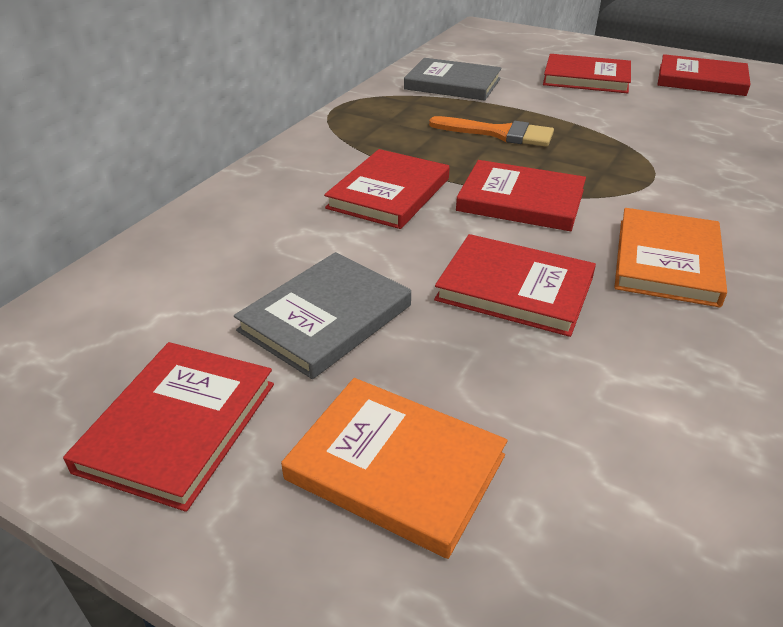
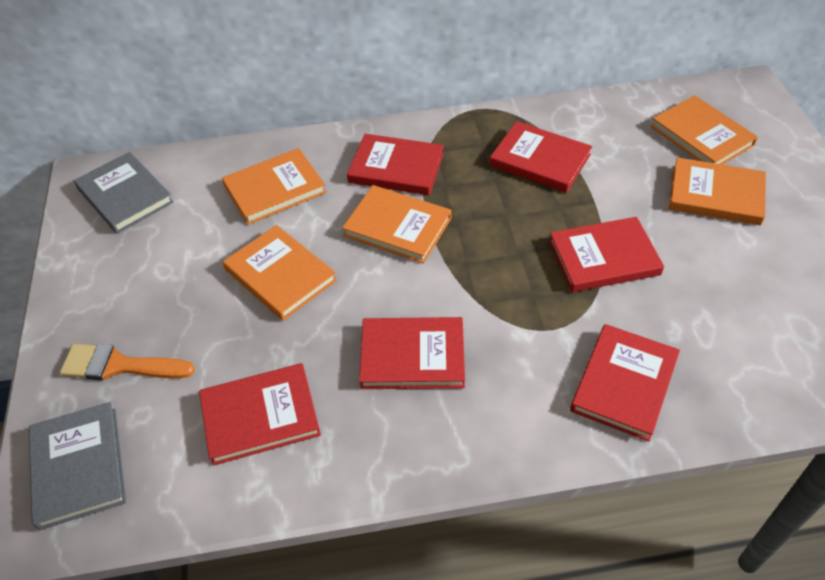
orange book: 2 -> 5

